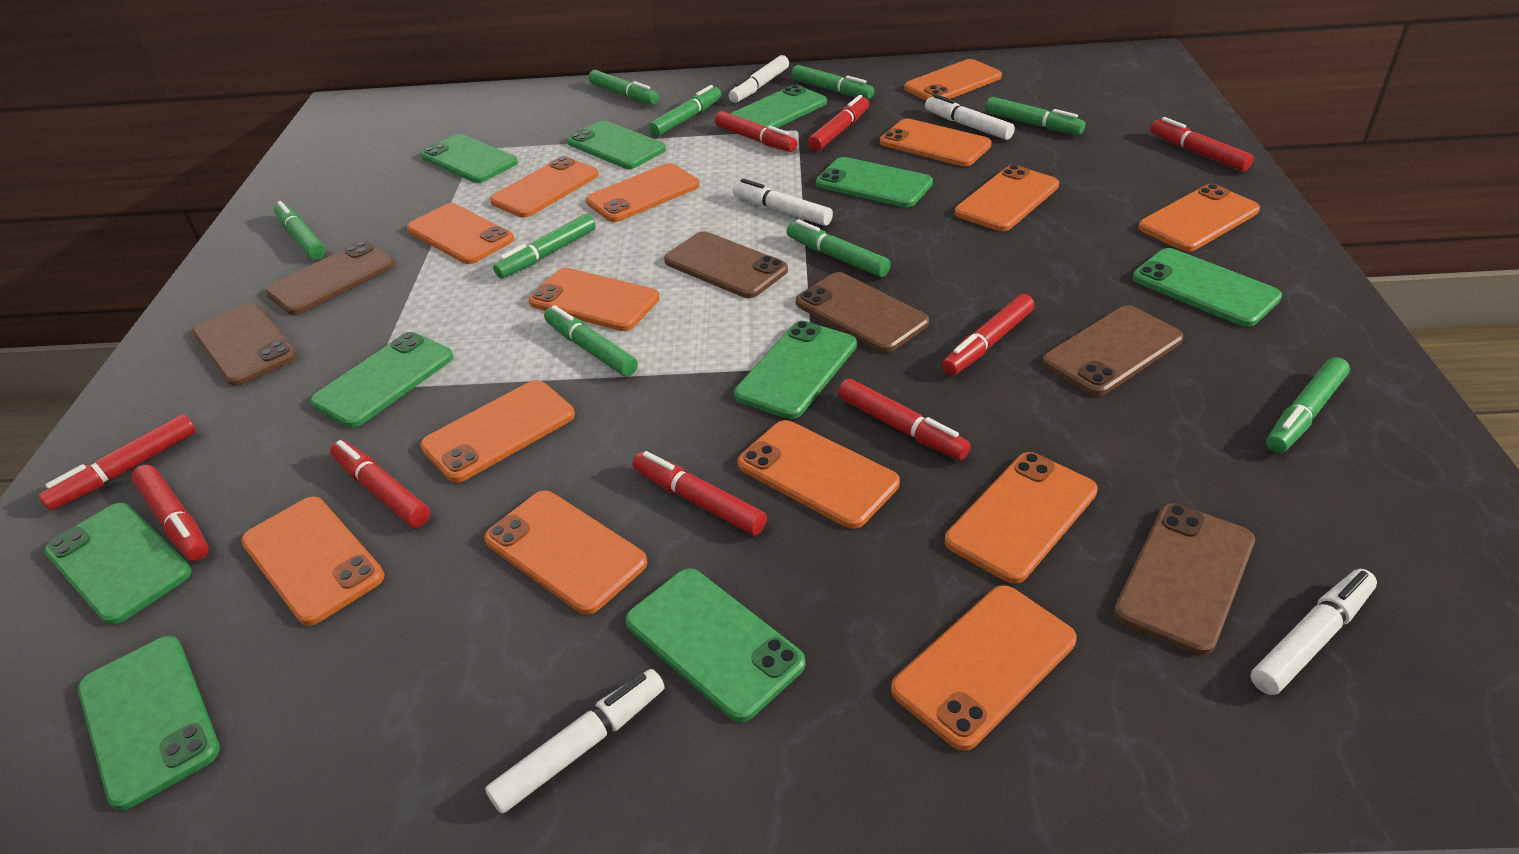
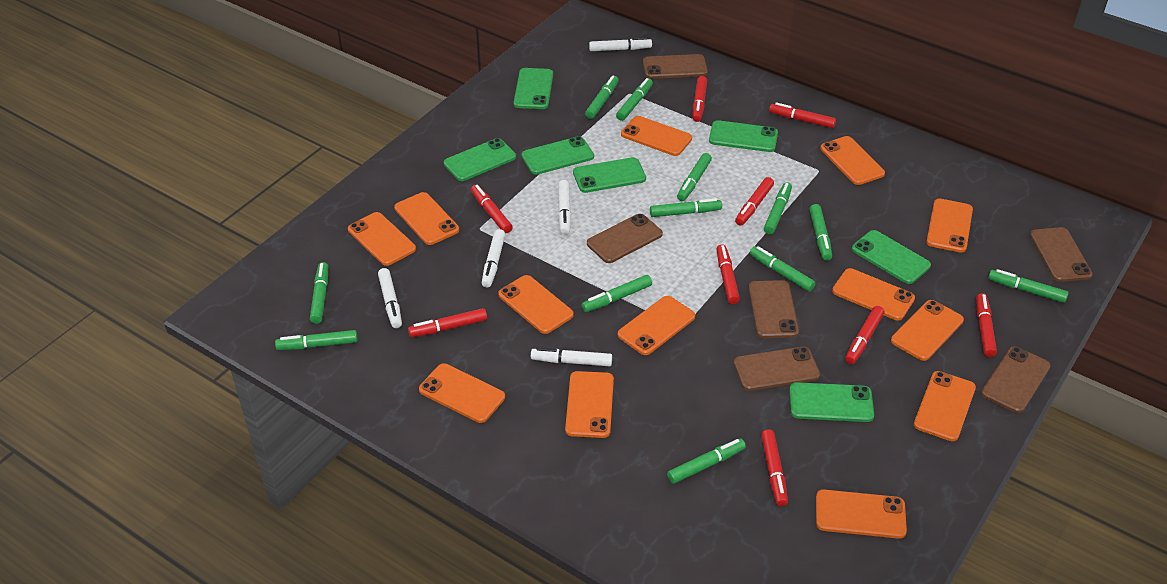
green marker: 9 -> 12
green phone: 10 -> 7
orange phone: 14 -> 13

